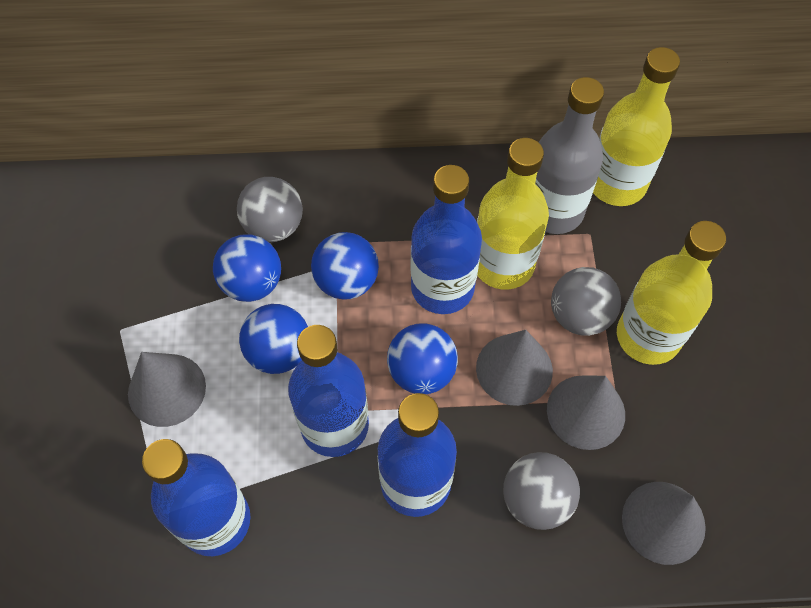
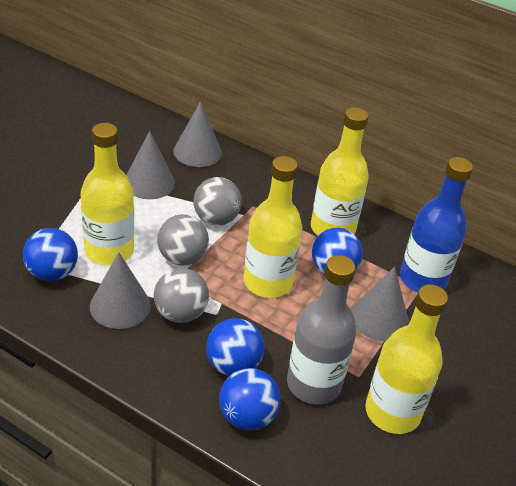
blue bottle: 4 -> 1
yellow bottle: 3 -> 4

